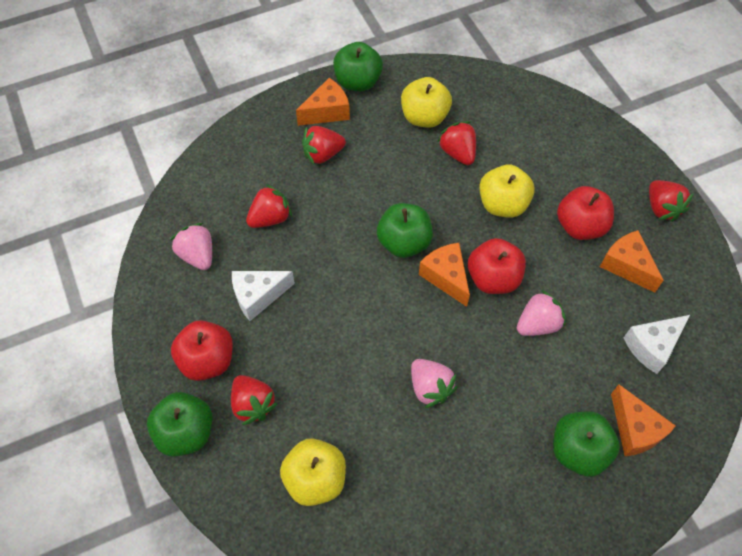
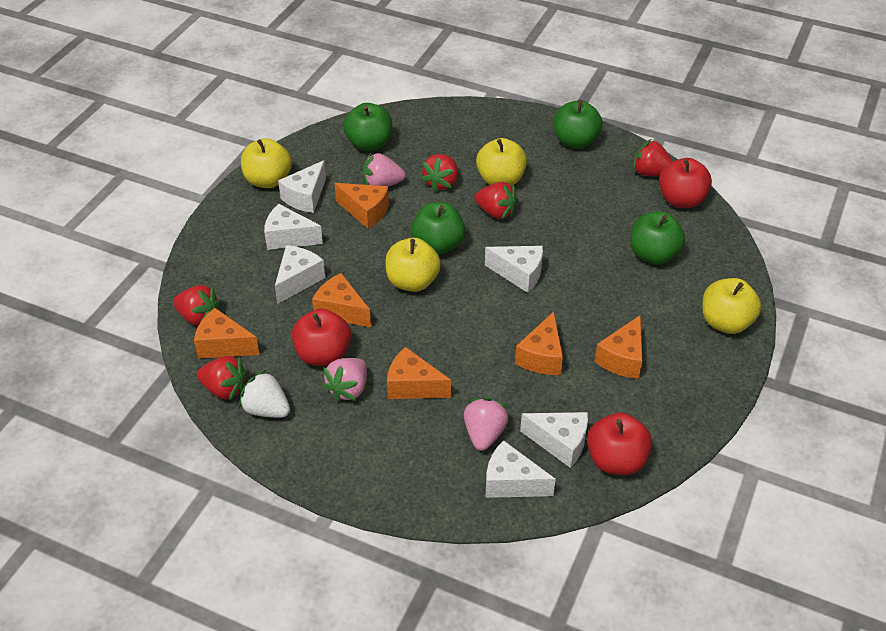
orange cheese: 4 -> 6
white cheese: 2 -> 6
white strawberry: 0 -> 1
yellow apple: 3 -> 4

